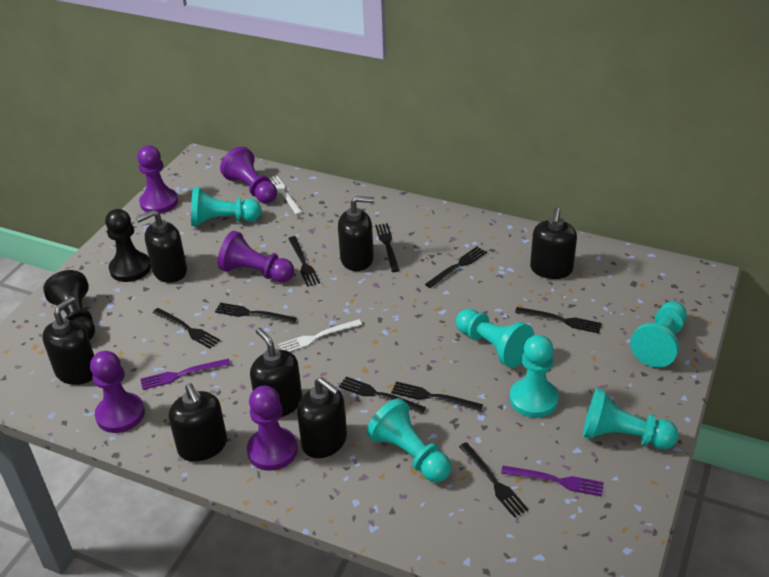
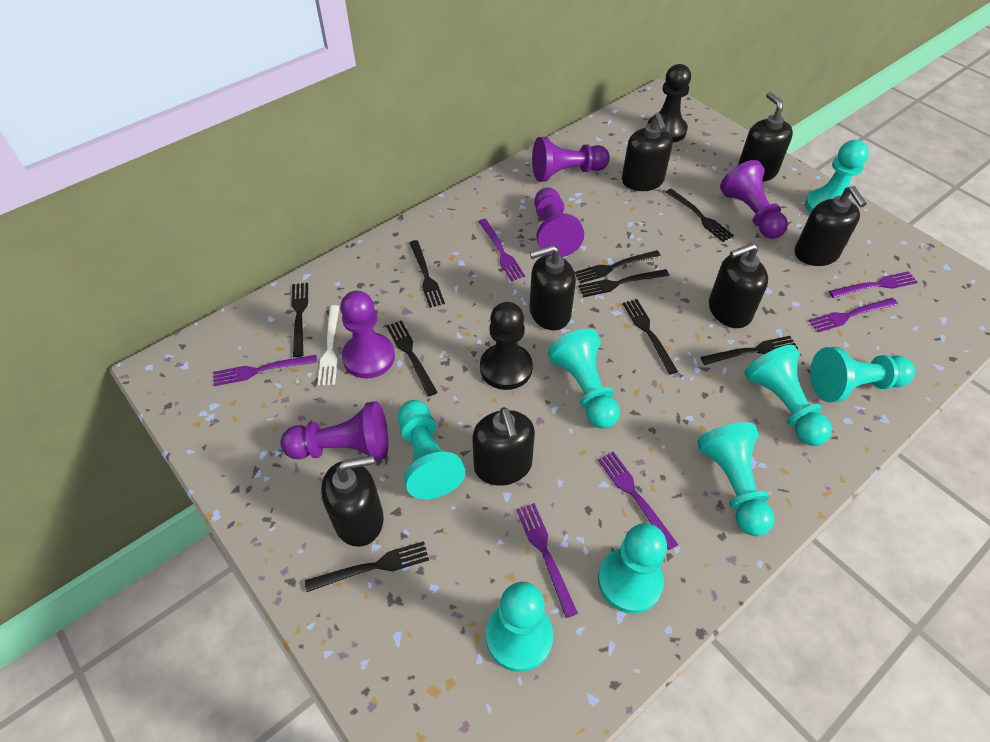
purple fork: 2 -> 6
turquoise pawn: 6 -> 8
white fork: 2 -> 1

